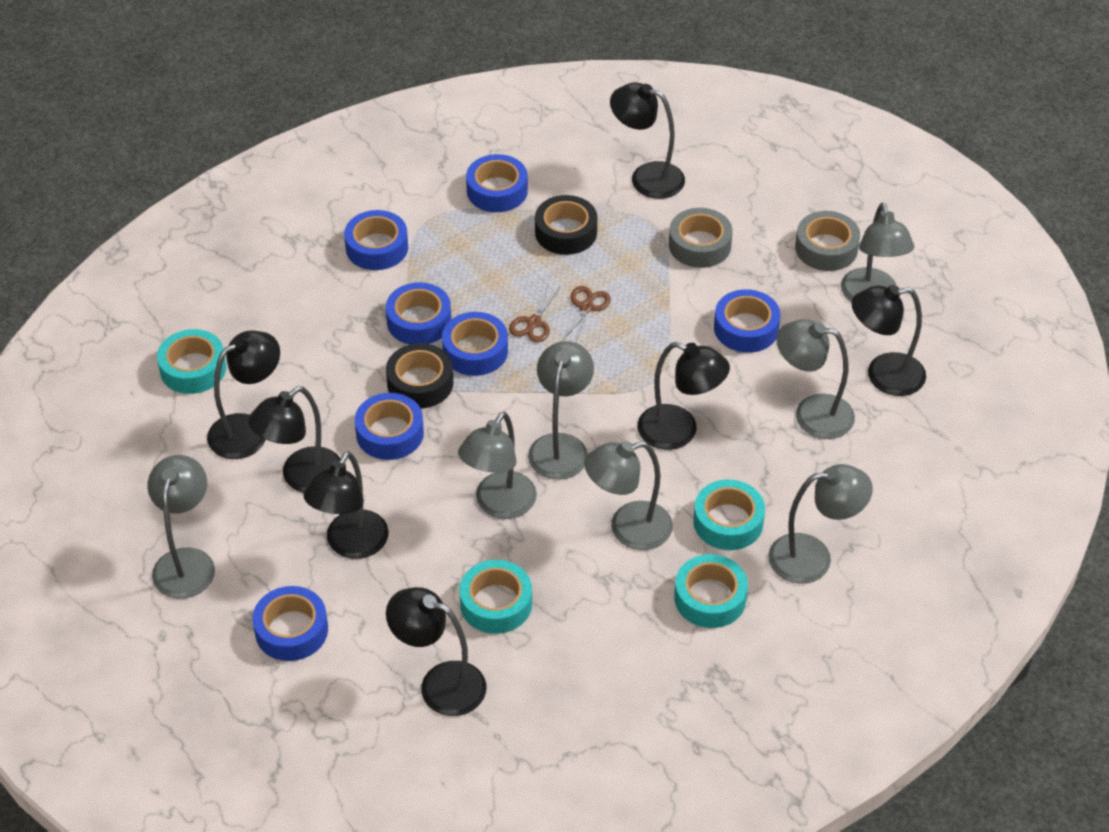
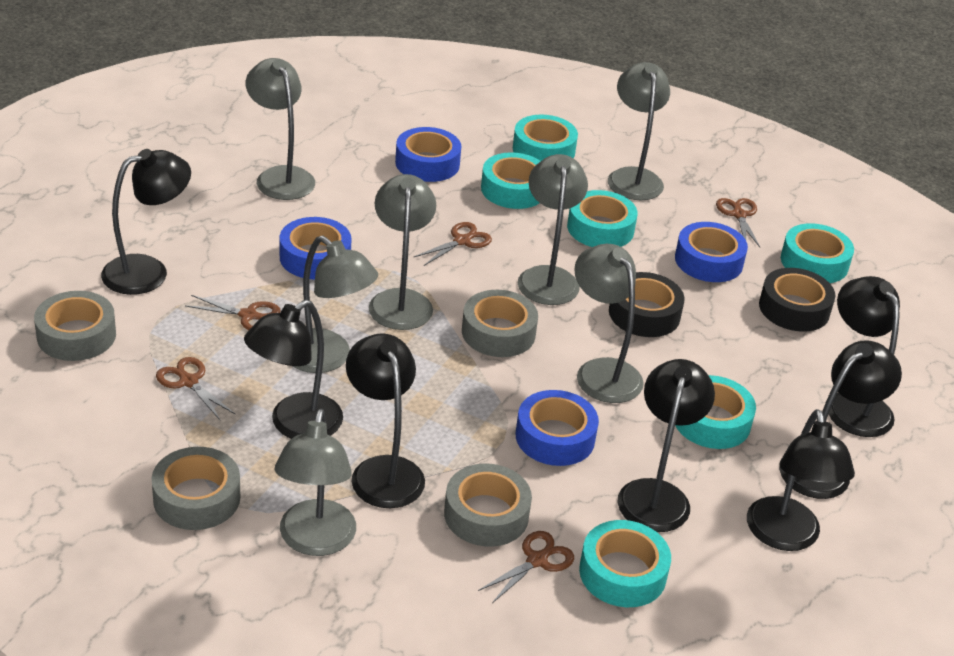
blue tape: 7 -> 4
brown scissors: 2 -> 5
grey tape: 2 -> 4
turquoise tape: 4 -> 6

